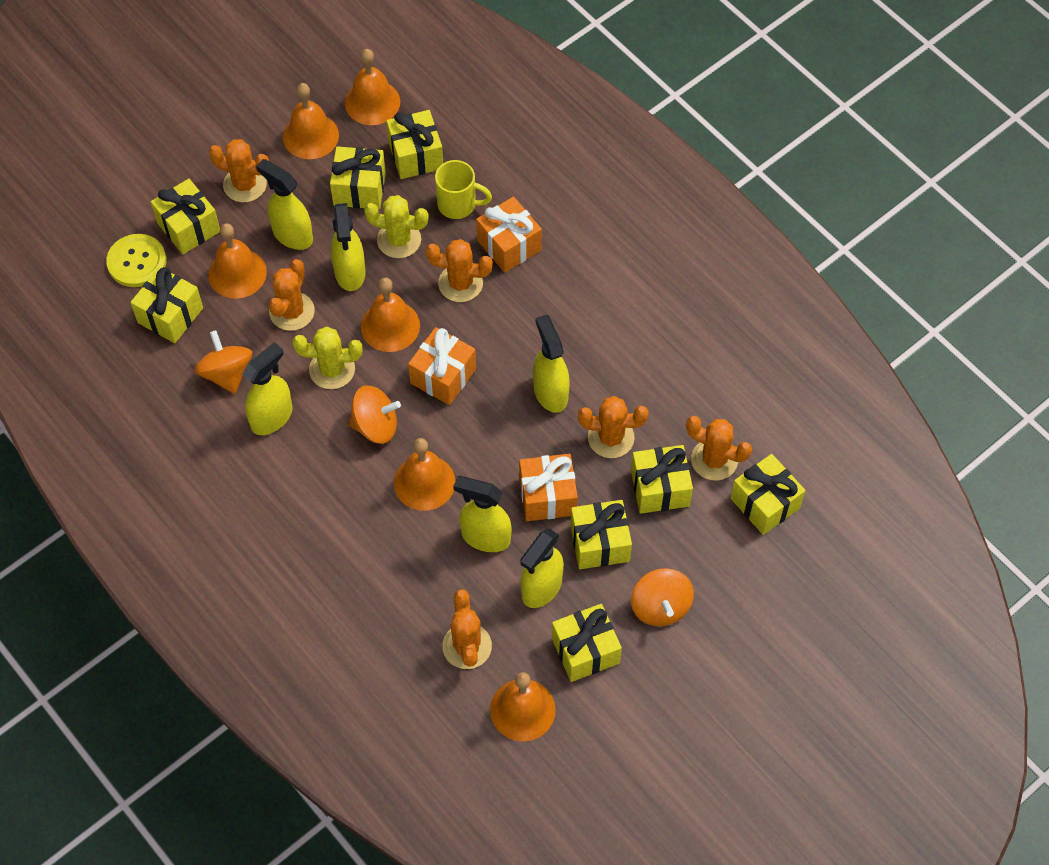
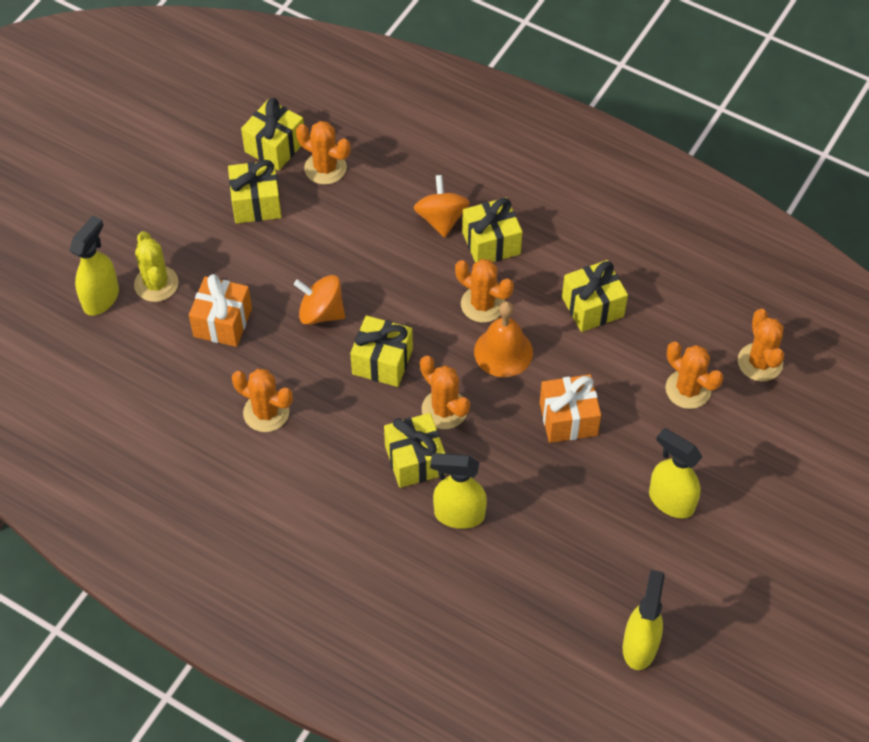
orange bell: 6 -> 1
orange gift: 3 -> 2
orange spinning top: 3 -> 2
yellow button: 1 -> 0
yellow cactus: 2 -> 1
yellow gift: 8 -> 6
yellow mug: 1 -> 0
yellow spray bottle: 6 -> 4

